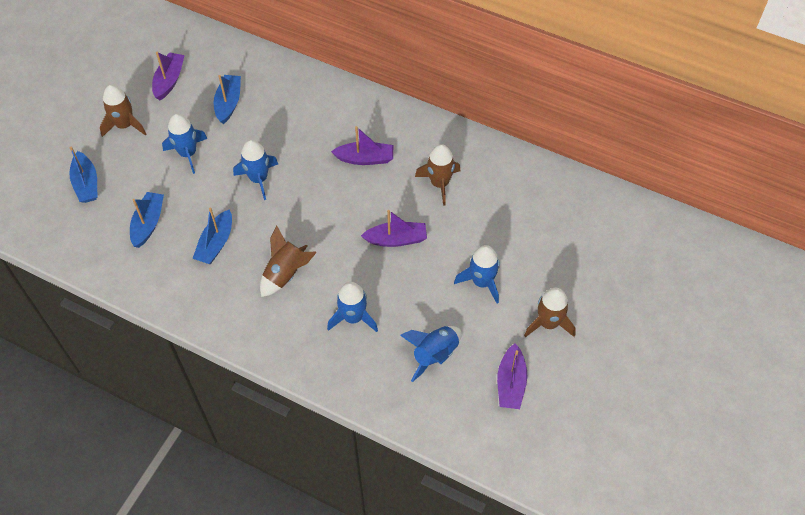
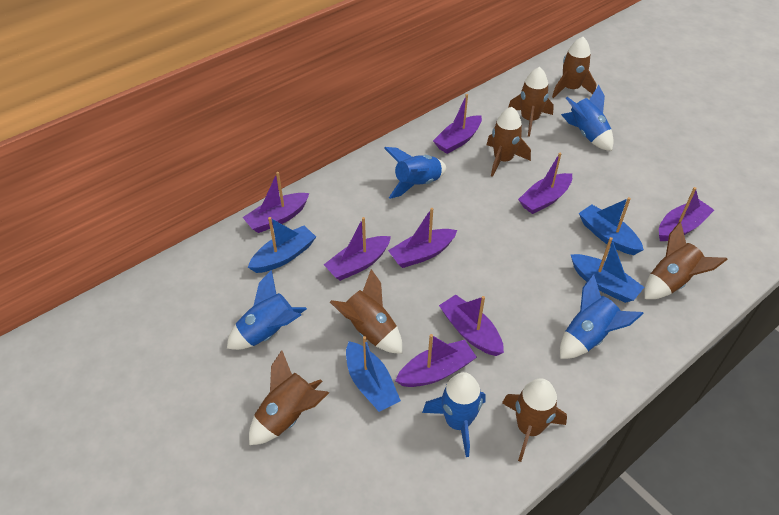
brown rocket: 4 -> 7
purple boat: 4 -> 8

